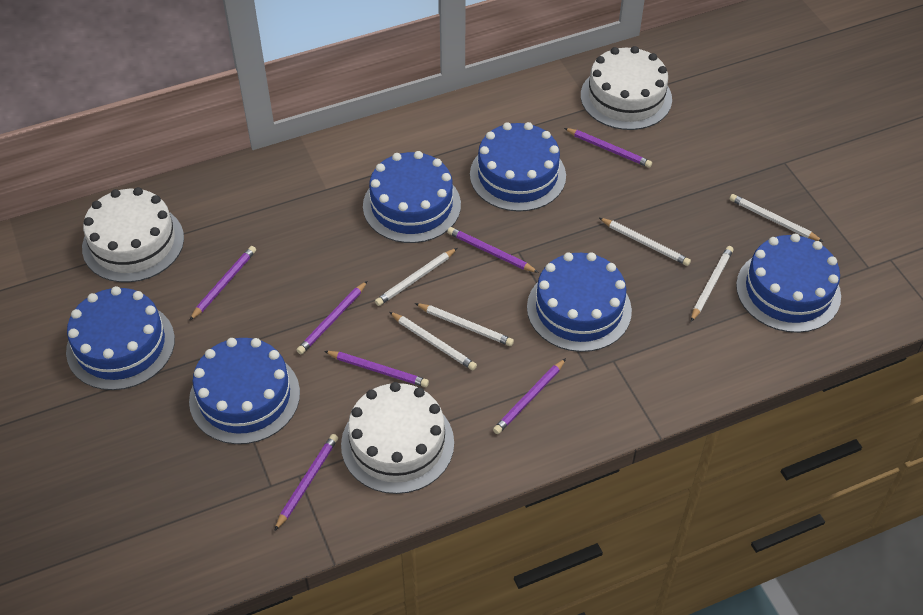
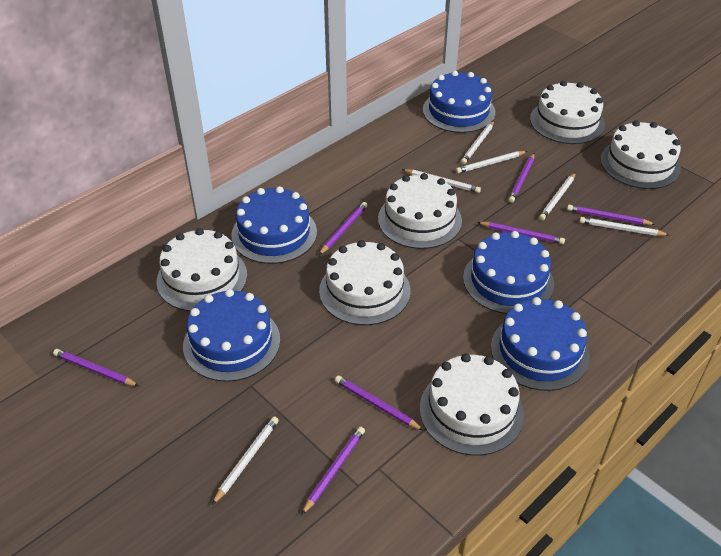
blue cake: 6 -> 5
white cake: 3 -> 6

